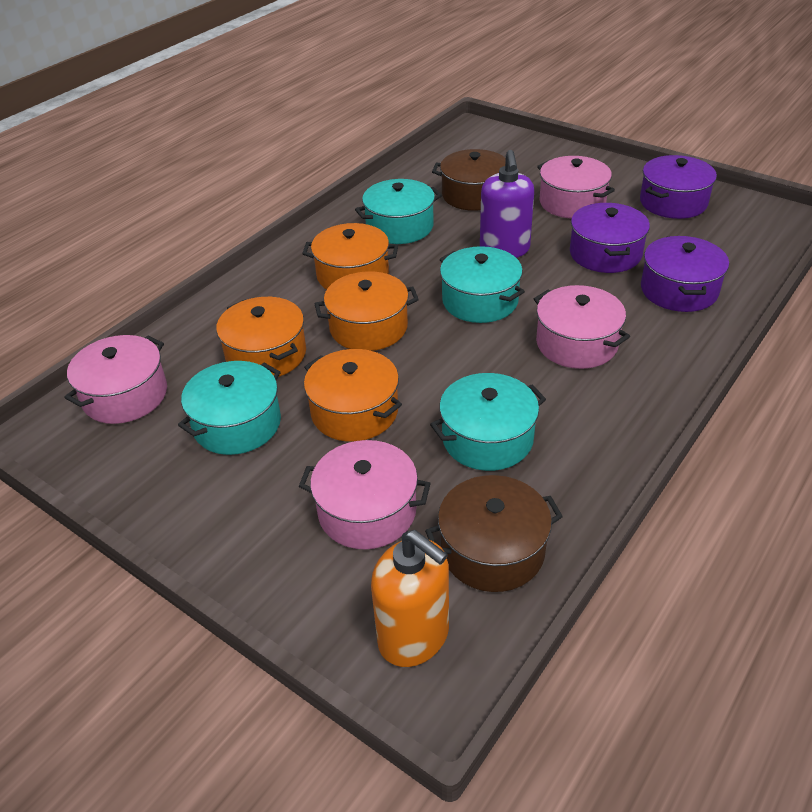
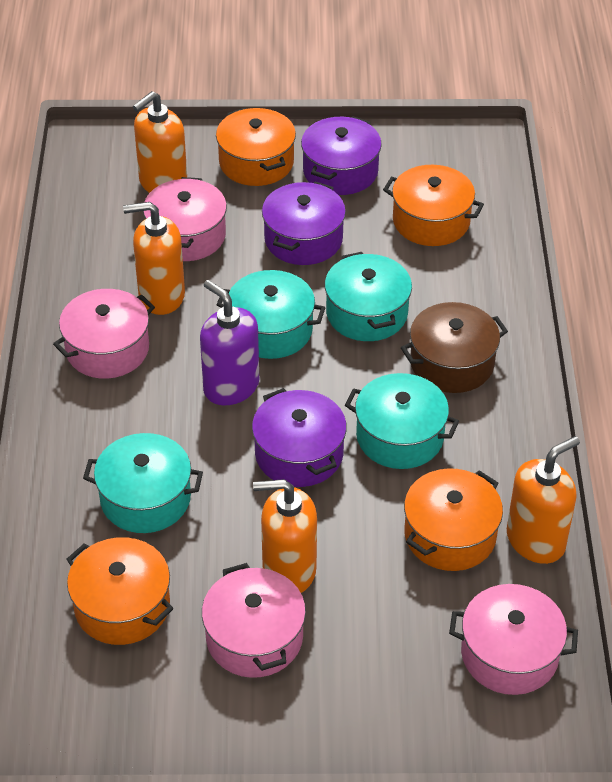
brown pot: 2 -> 1
orange soap dispenser: 1 -> 4

